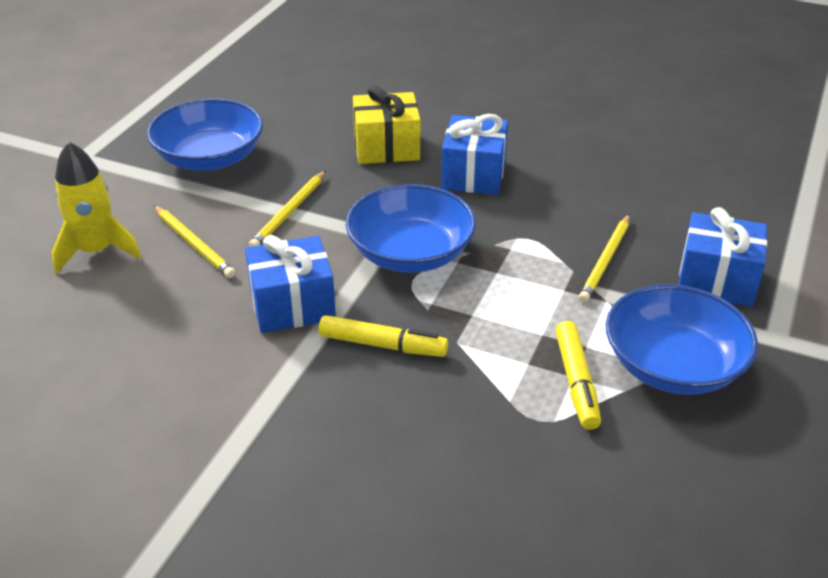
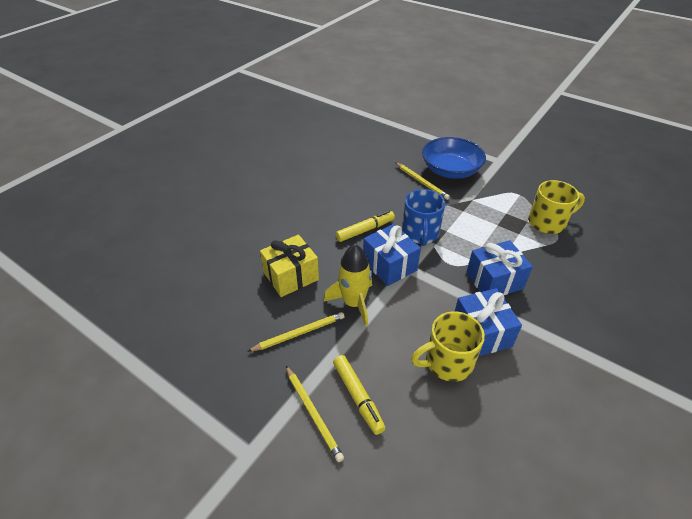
blue bowl: 3 -> 1
blue mug: 0 -> 1
yellow mug: 0 -> 2

